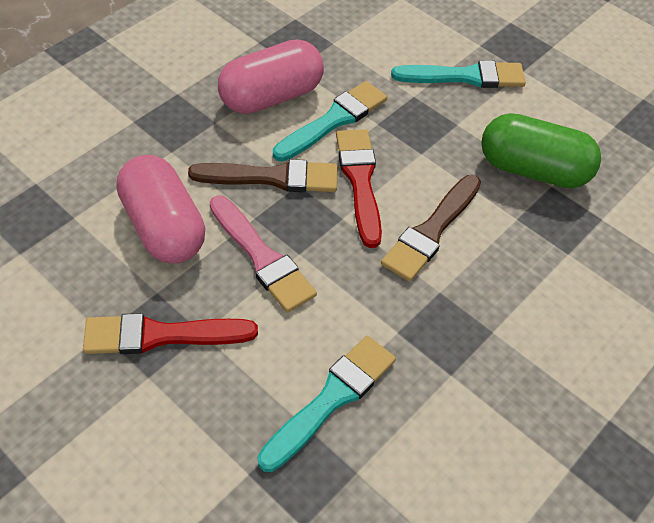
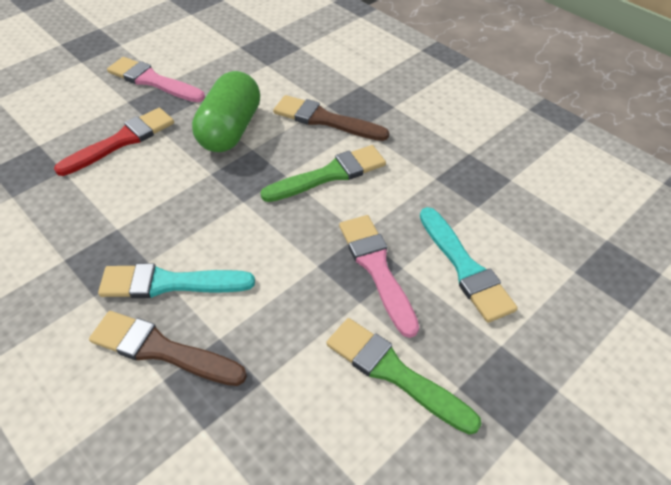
green brush: 0 -> 2
pink brush: 1 -> 2
pink capsule: 2 -> 0
red brush: 2 -> 1
turquoise brush: 3 -> 2

